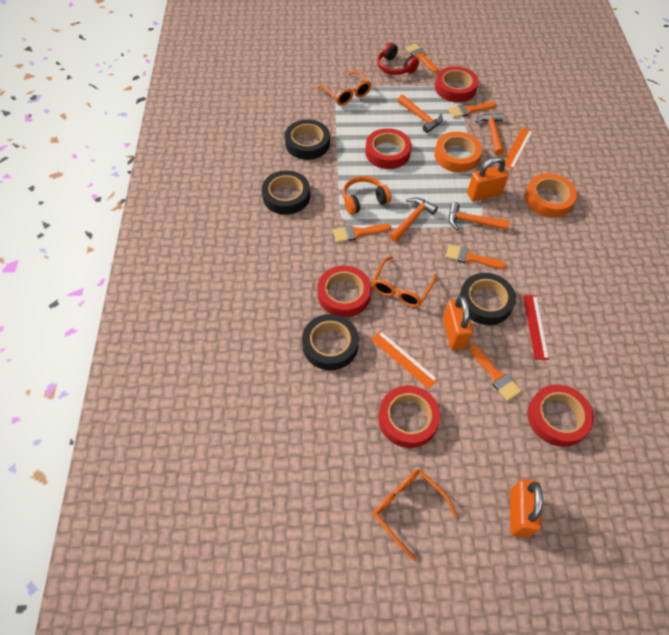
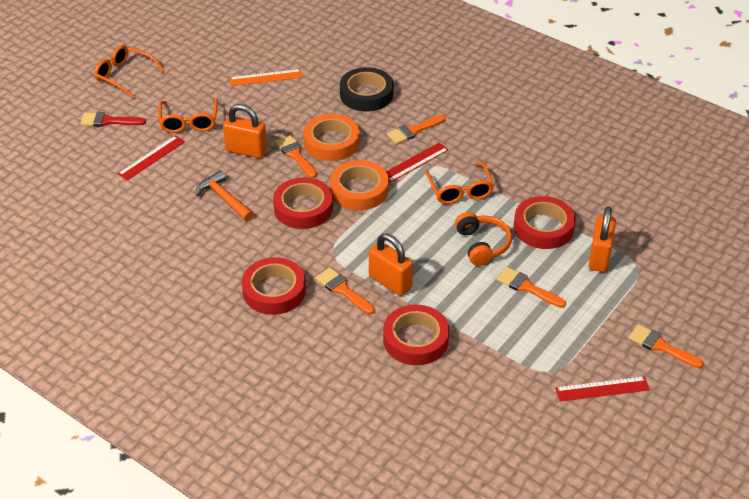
black tape: 4 -> 1
orange hammer: 4 -> 1
orange ruler: 2 -> 1
red brush: 0 -> 1
red headphones: 1 -> 0
red ruler: 1 -> 3
red tape: 5 -> 4

